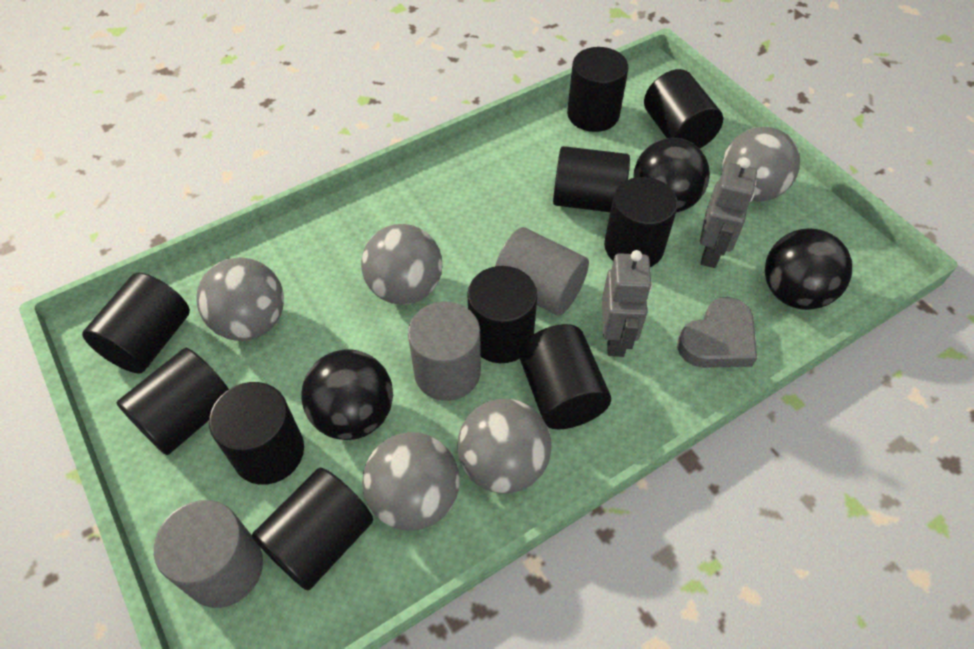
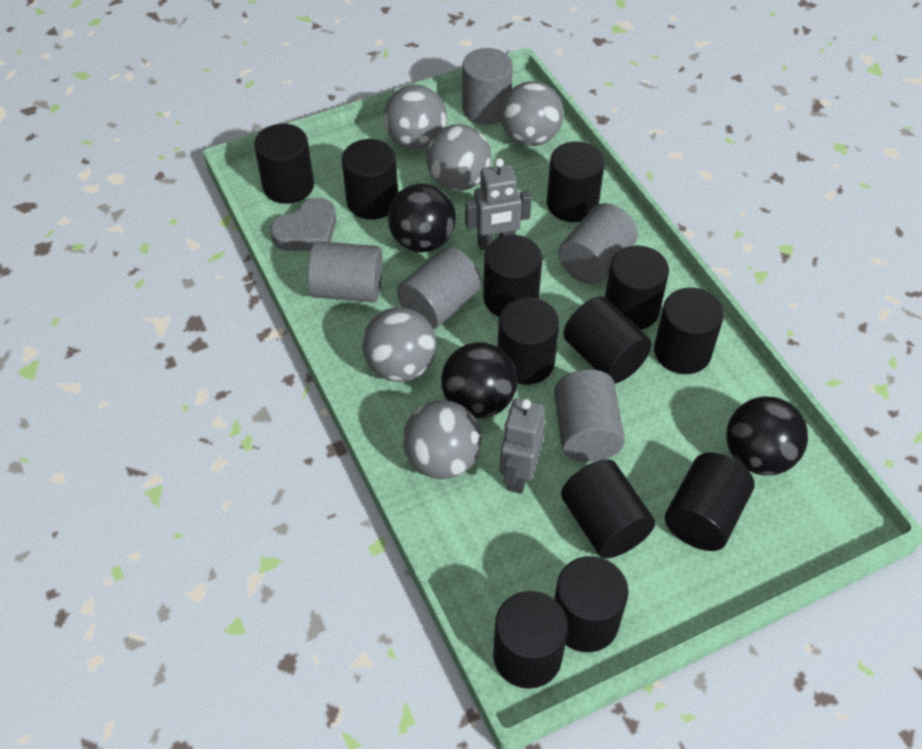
black cylinder: 10 -> 12
grey cylinder: 3 -> 5

